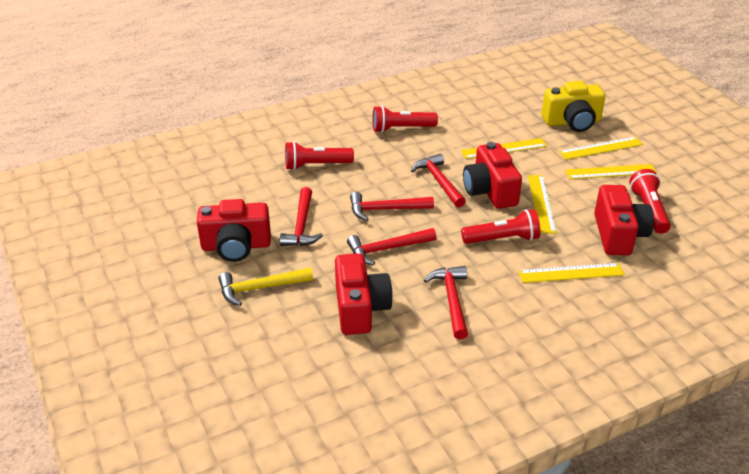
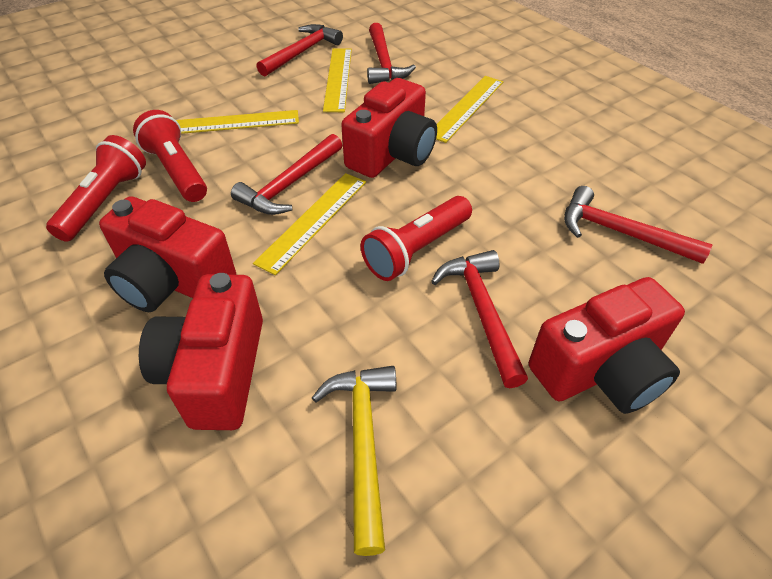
red flashlight: 4 -> 3
yellow camera: 1 -> 0
yellow ruler: 5 -> 4

